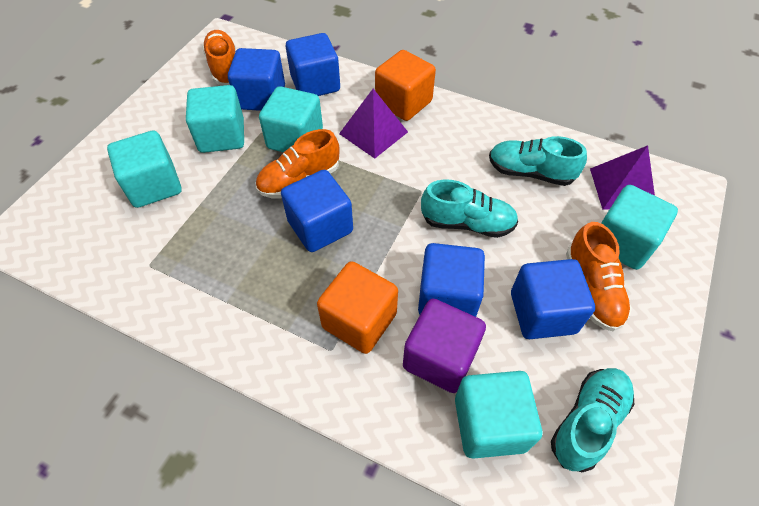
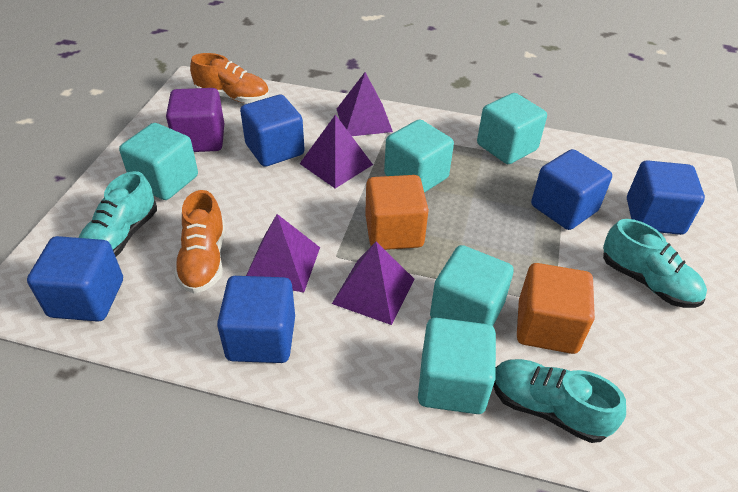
orange shoe: 3 -> 2
purple pyramid: 2 -> 4

